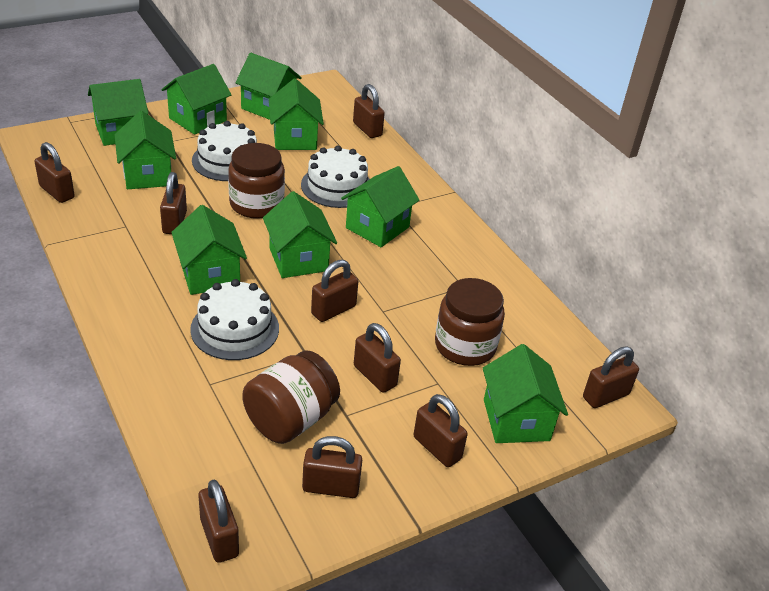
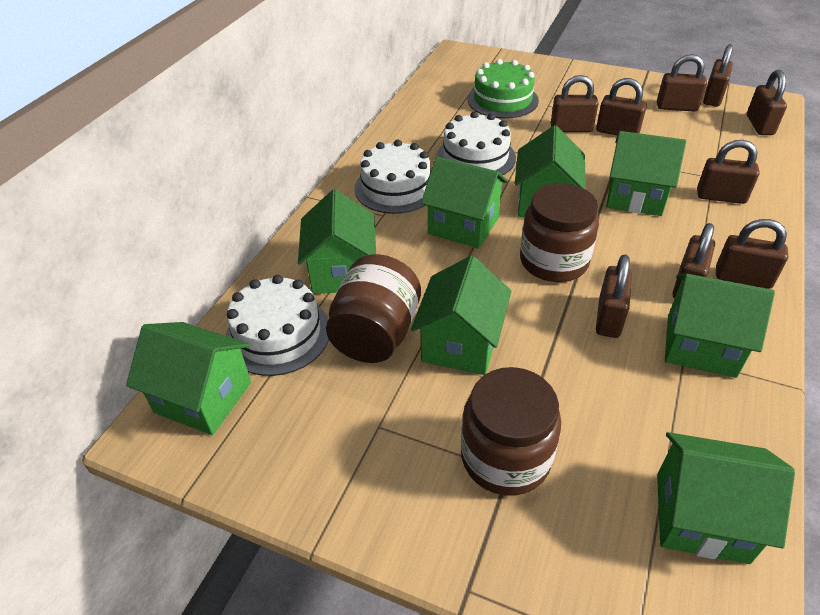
green cake: 0 -> 1
green house: 9 -> 8

